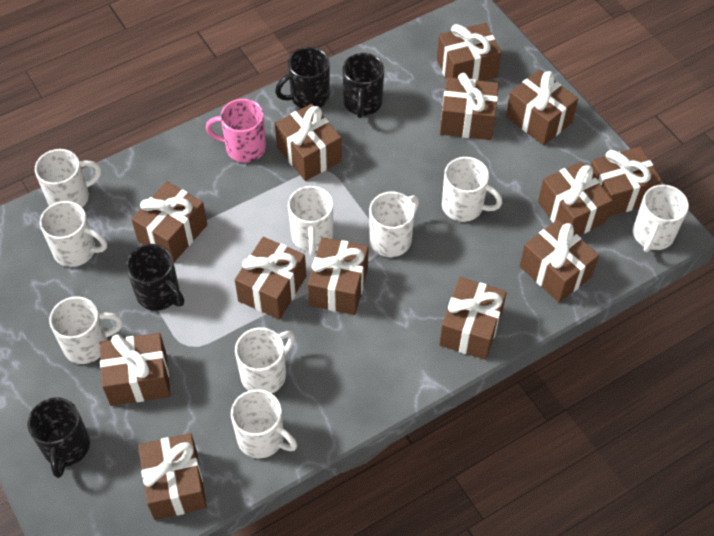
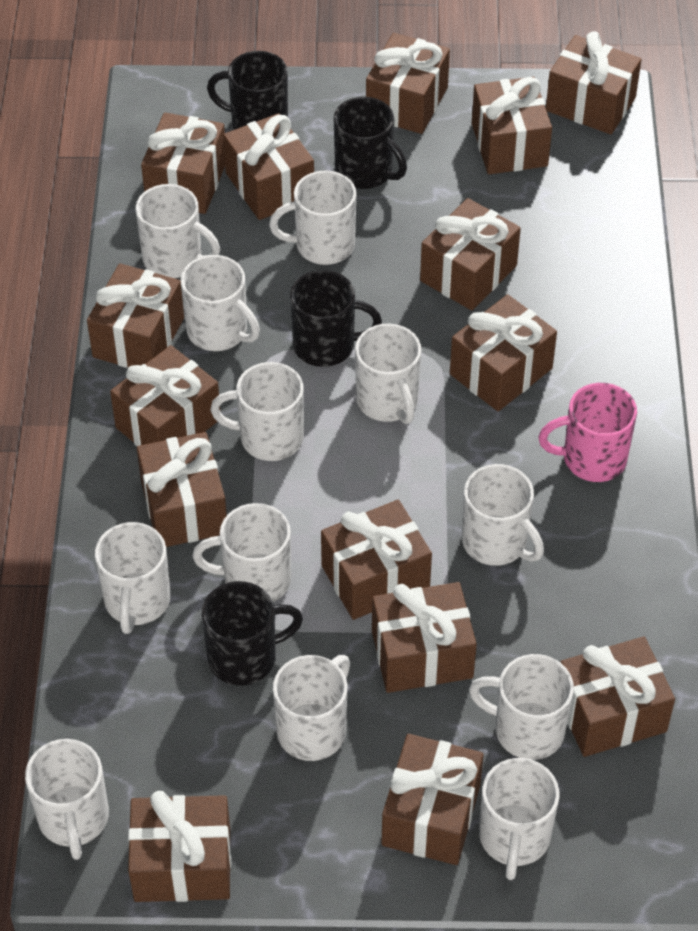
brown gift: 13 -> 15
white mug: 9 -> 12

